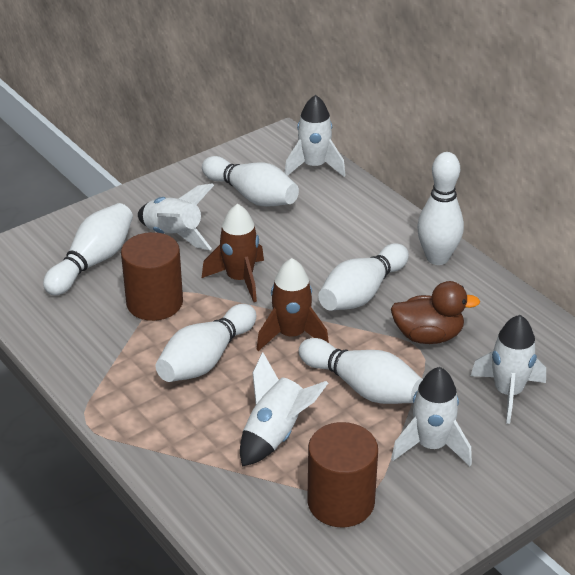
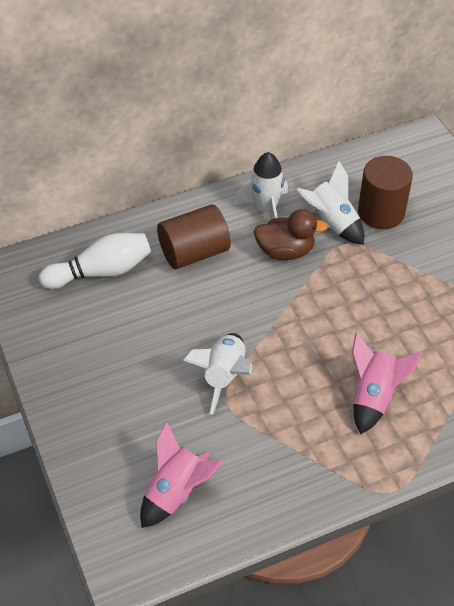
brown rocket: 2 -> 0
pink rocket: 0 -> 2
white bowling pin: 6 -> 1
white rocket: 5 -> 3

